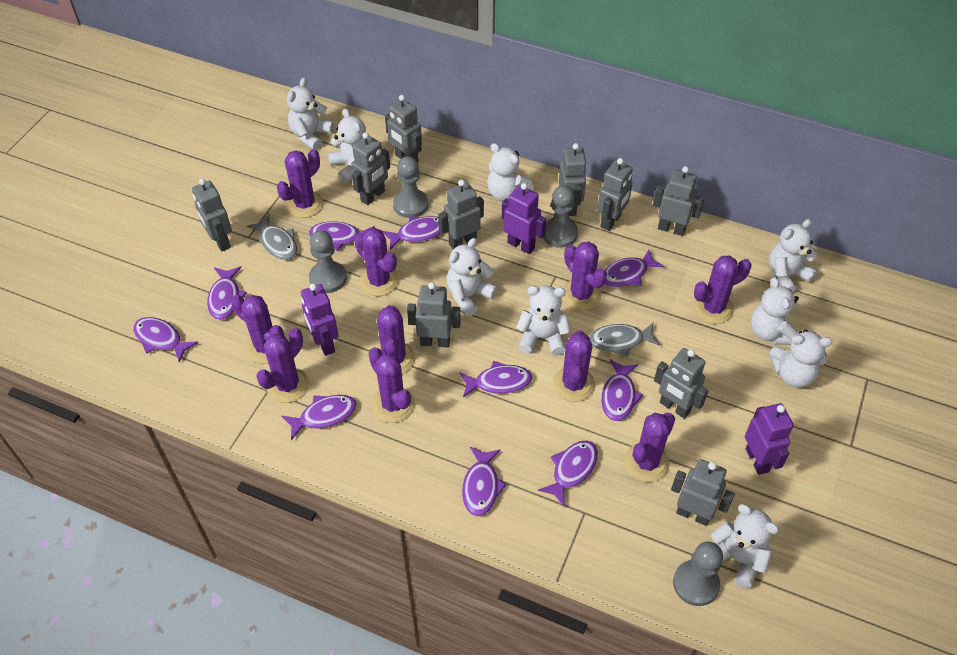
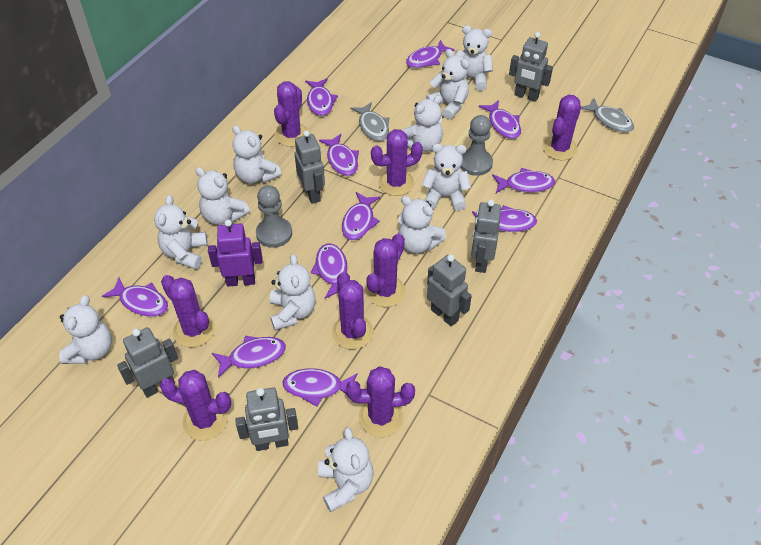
grey pawn: 4 -> 2
grey robot: 10 -> 6
purple cactus: 10 -> 8
purple fish: 10 -> 11
purple robot: 3 -> 1
white teddy bear: 9 -> 11

